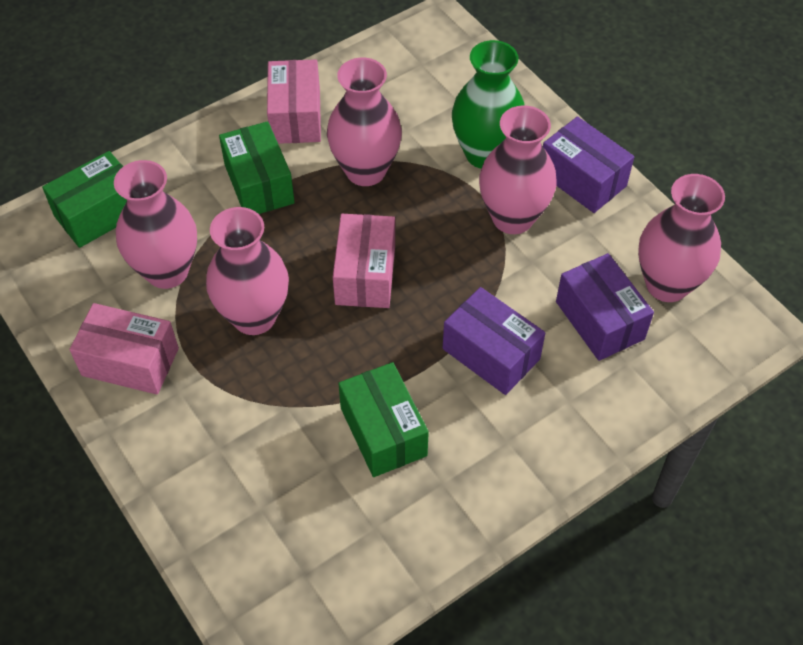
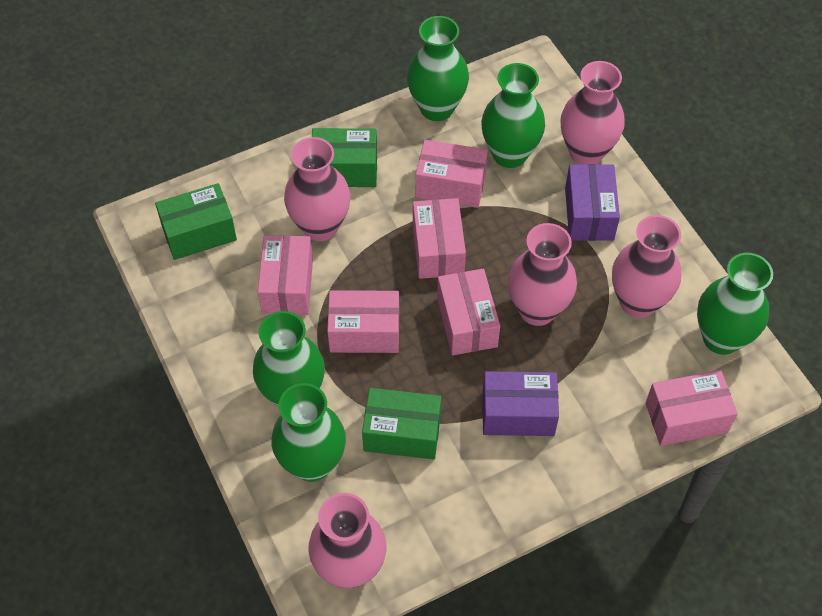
green vase: 1 -> 5
pink box: 3 -> 6
purple box: 3 -> 2

